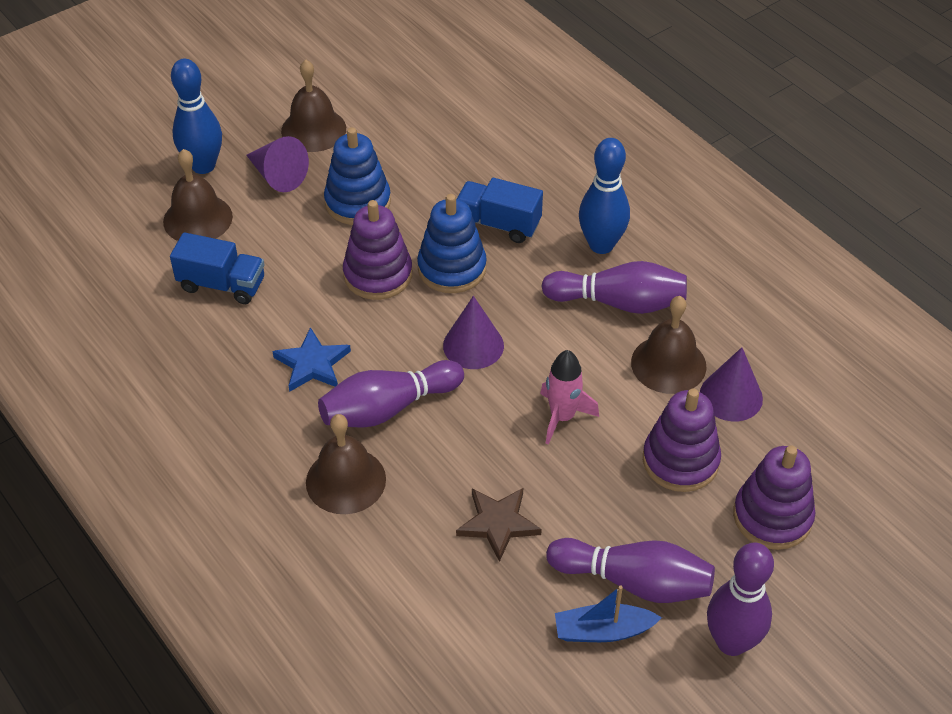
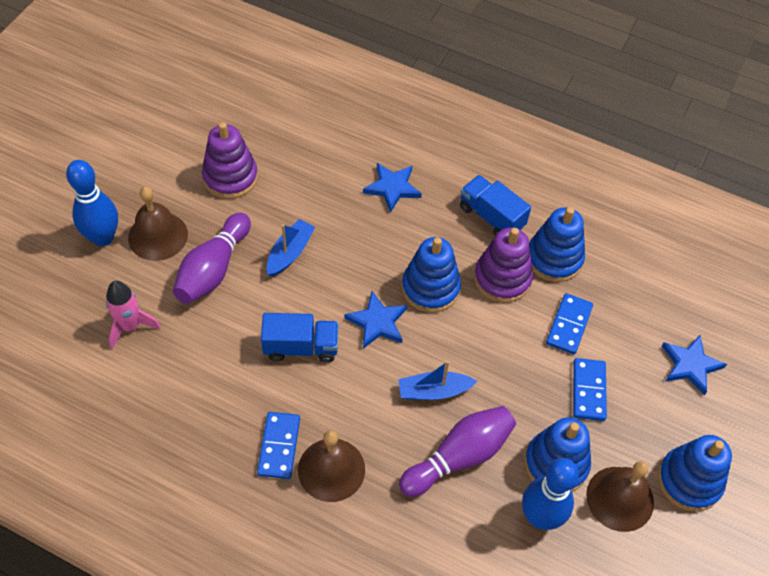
blue boat: 1 -> 2
blue domino: 0 -> 3
blue stacking toy: 2 -> 4
blue star: 1 -> 3
brown bell: 4 -> 3
brown star: 1 -> 0
purple bowling pin: 4 -> 2
purple cone: 3 -> 0
purple stacking toy: 3 -> 2

